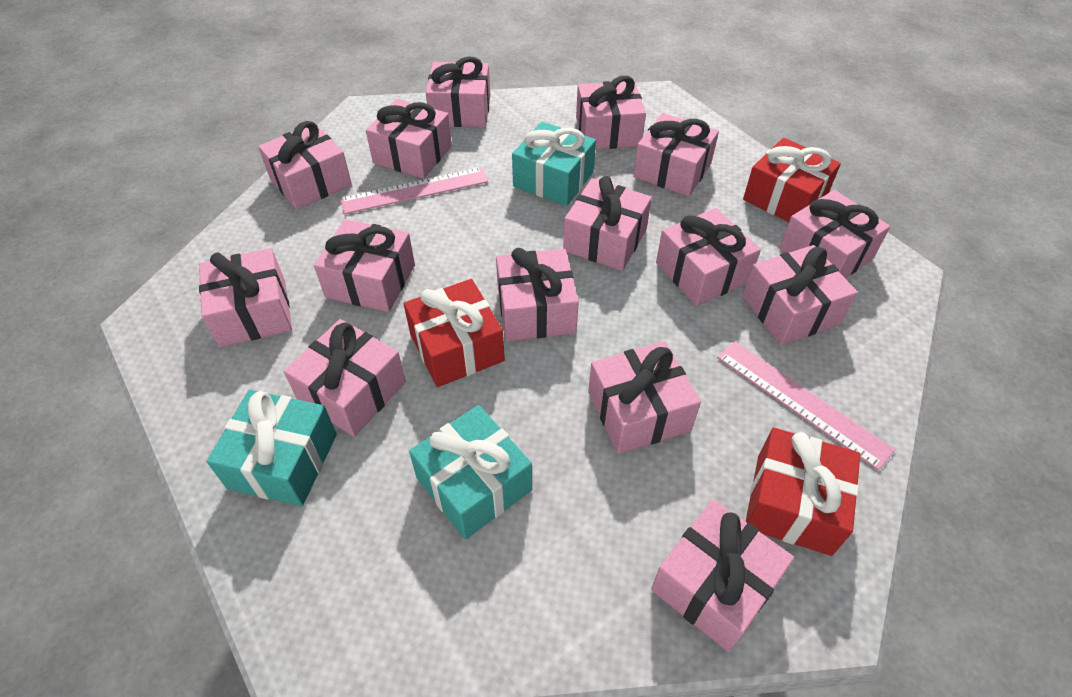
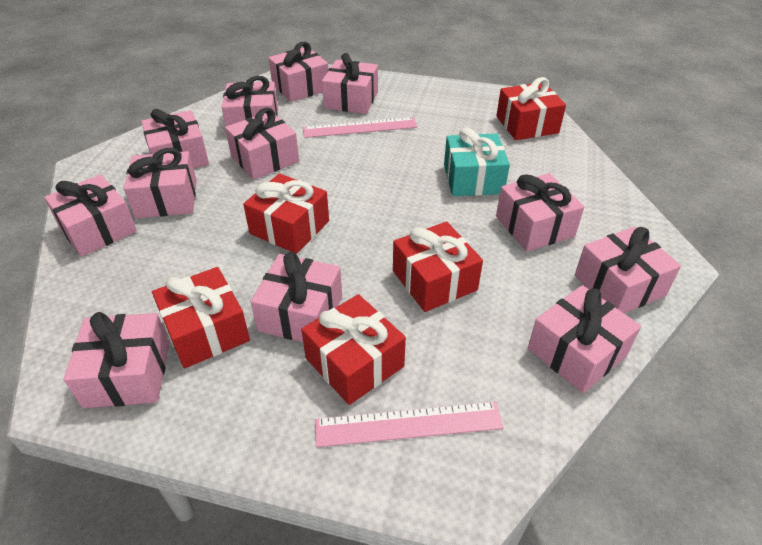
pink gift: 15 -> 12
red gift: 3 -> 5
turquoise gift: 3 -> 1

